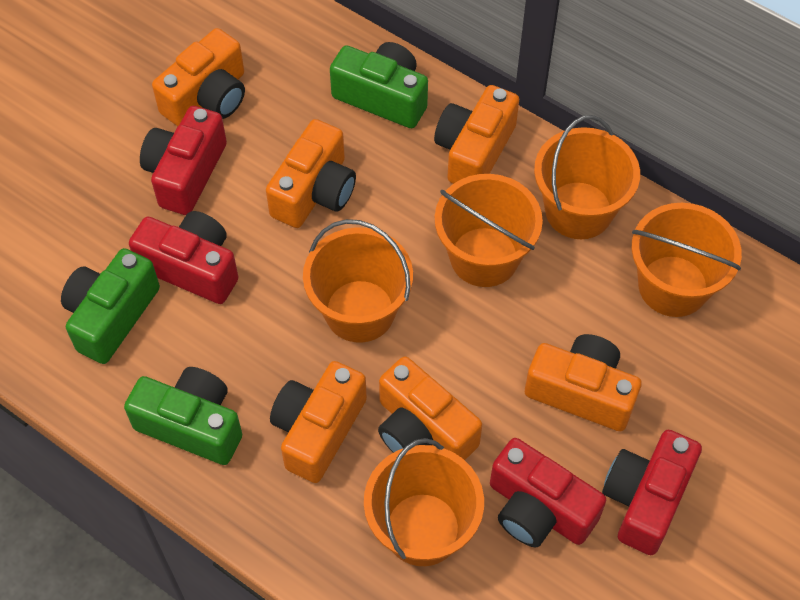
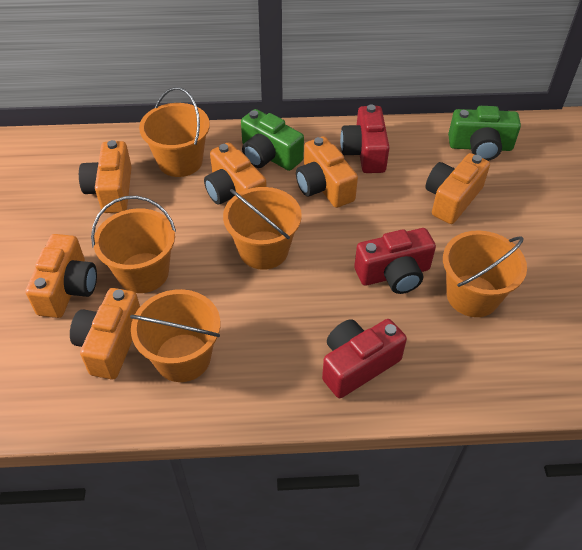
green camera: 3 -> 2
red camera: 4 -> 3

